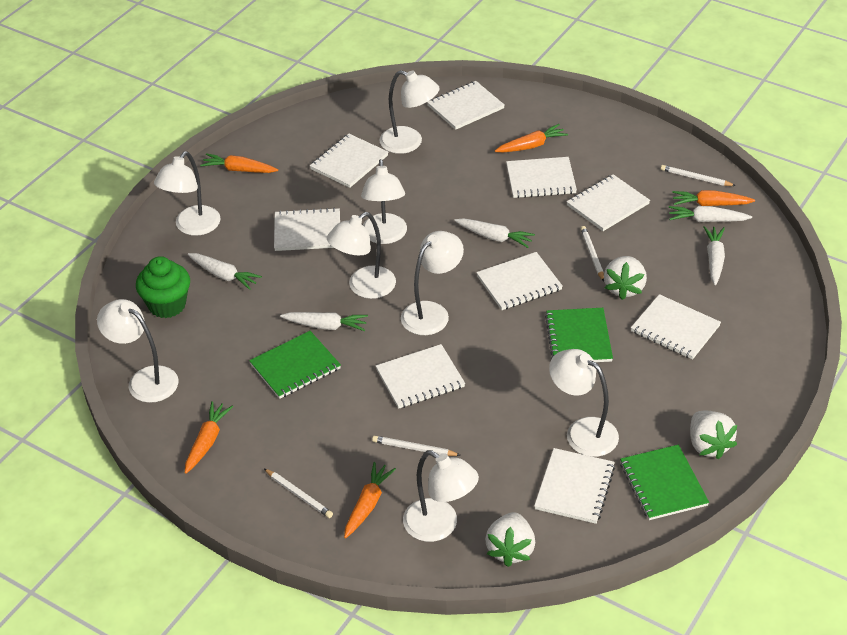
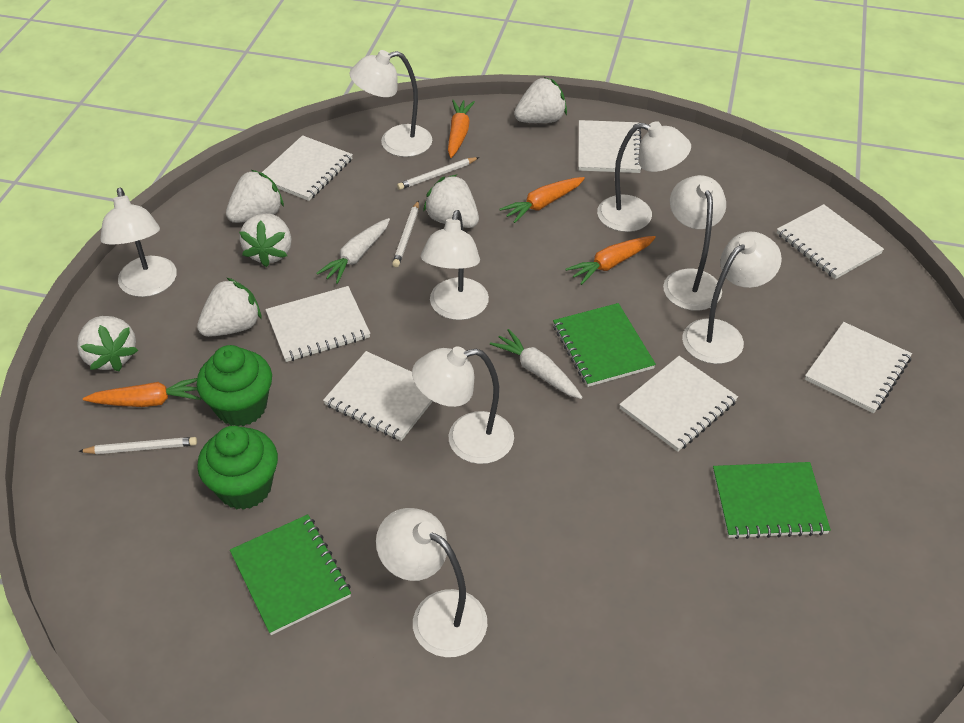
green cupcake: 1 -> 2
orange carrot: 5 -> 4
white carrot: 5 -> 2
white notebook: 9 -> 7
white pencil: 4 -> 3
white strawberry: 3 -> 6

